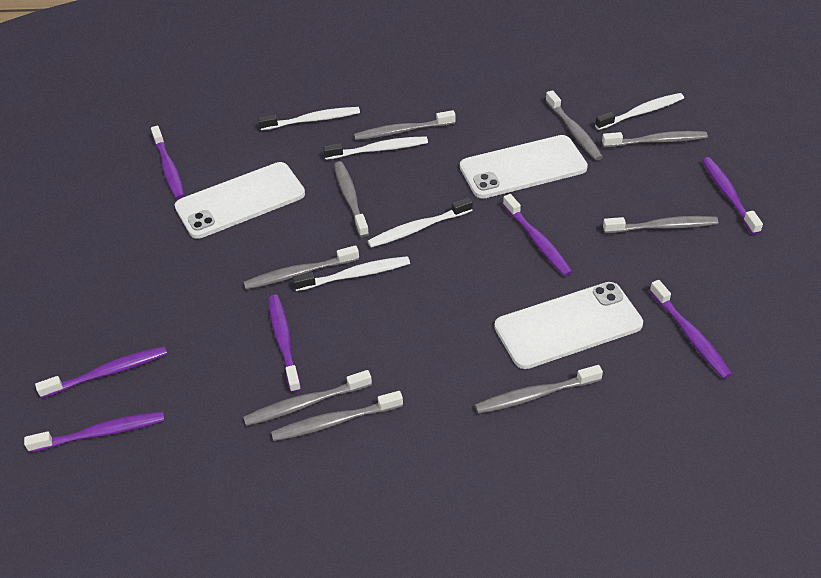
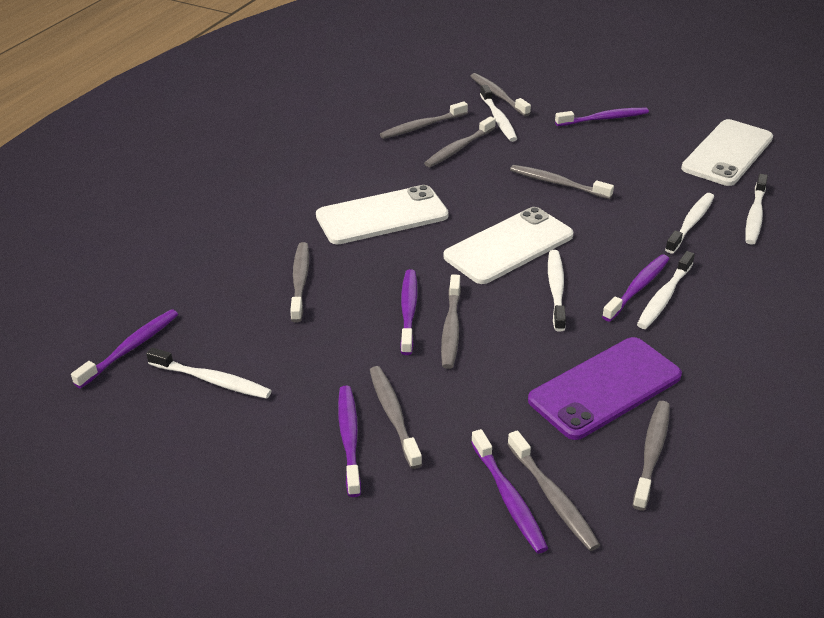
purple phone: 0 -> 1
purple toothbrush: 7 -> 6
white toothbrush: 5 -> 6

